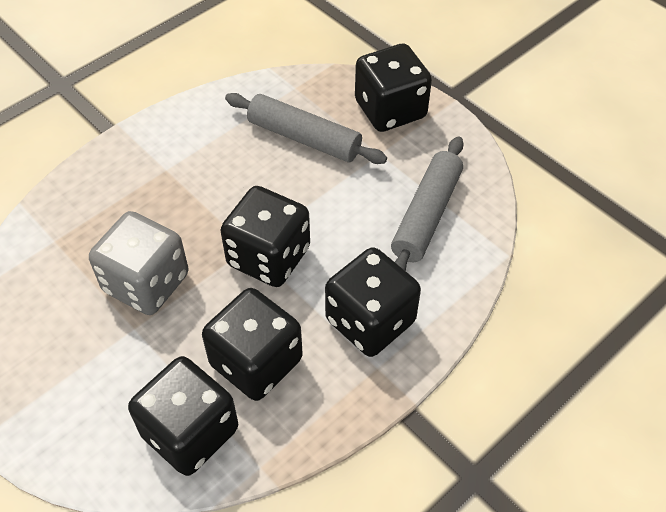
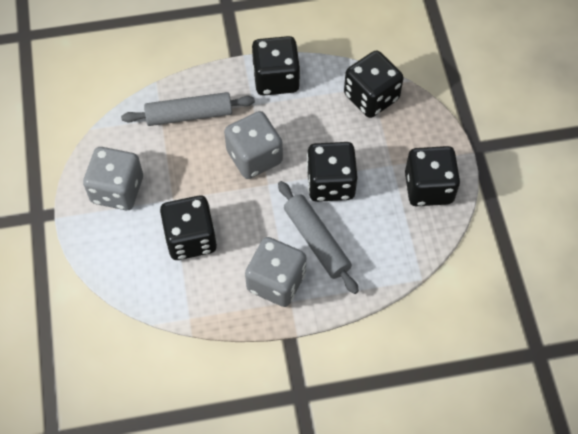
grey dice: 1 -> 3

